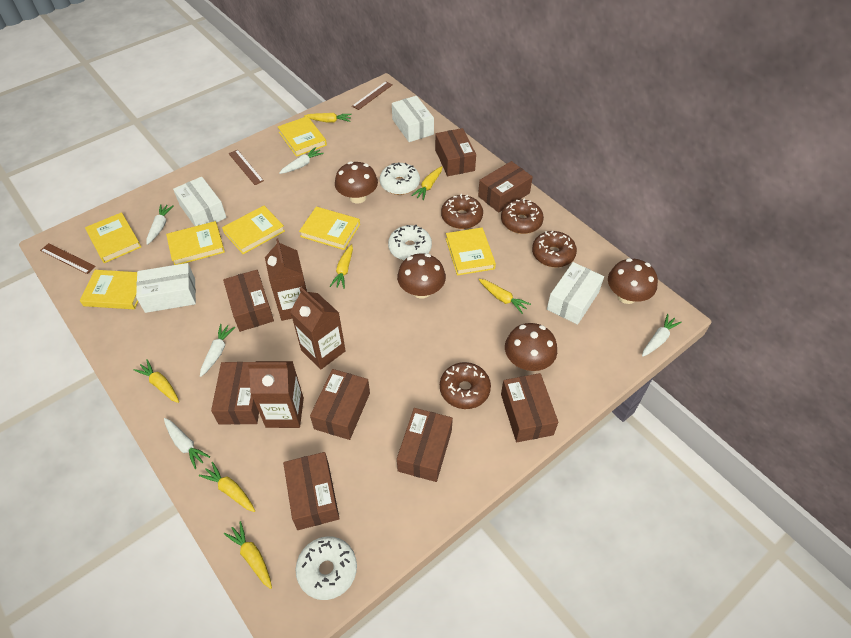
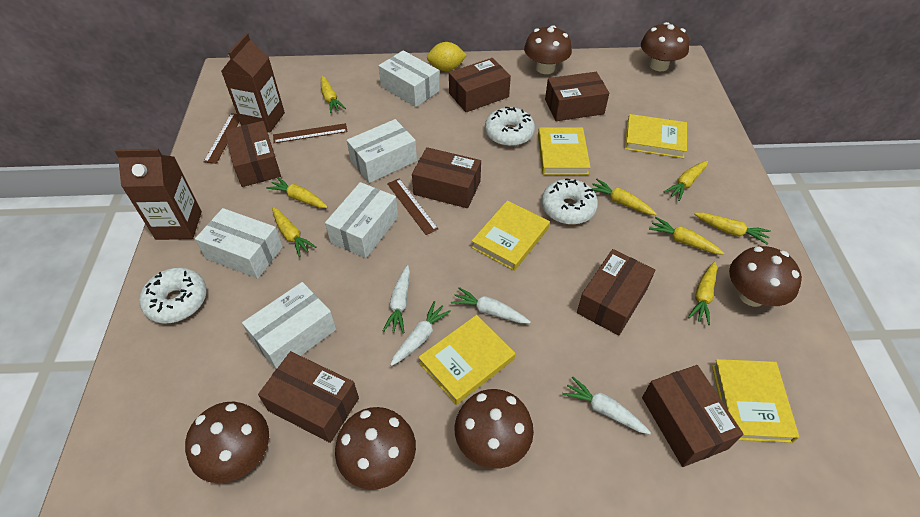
brown box: 8 -> 7
brown carton: 3 -> 2
brown donut: 4 -> 0
brown mushroom: 4 -> 6
white box: 4 -> 5
white carrot: 5 -> 4
yellow book: 7 -> 5
yellow carrot: 7 -> 8
yellow lemon: 0 -> 1

